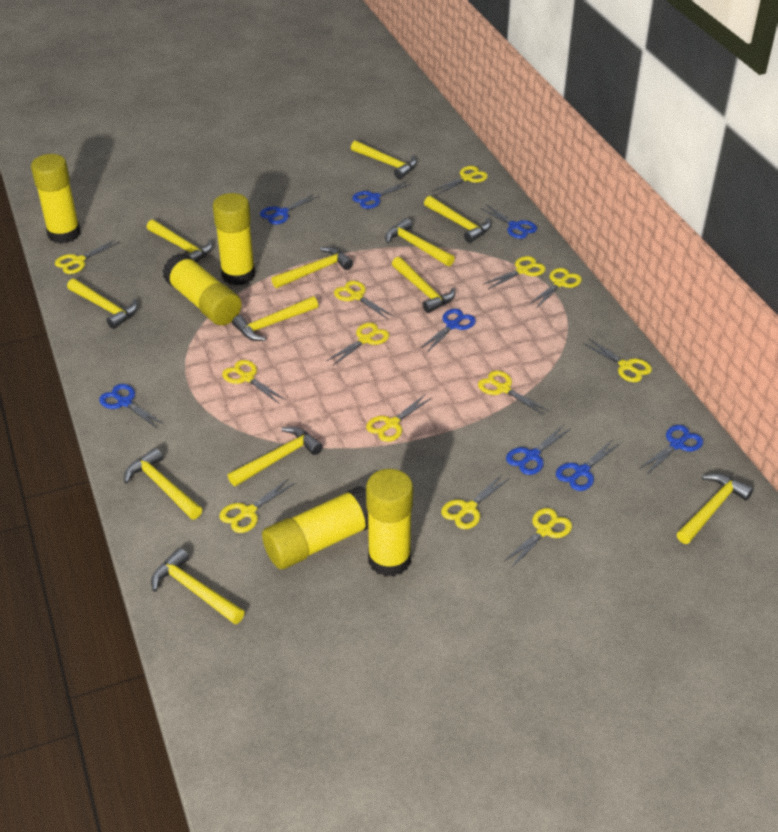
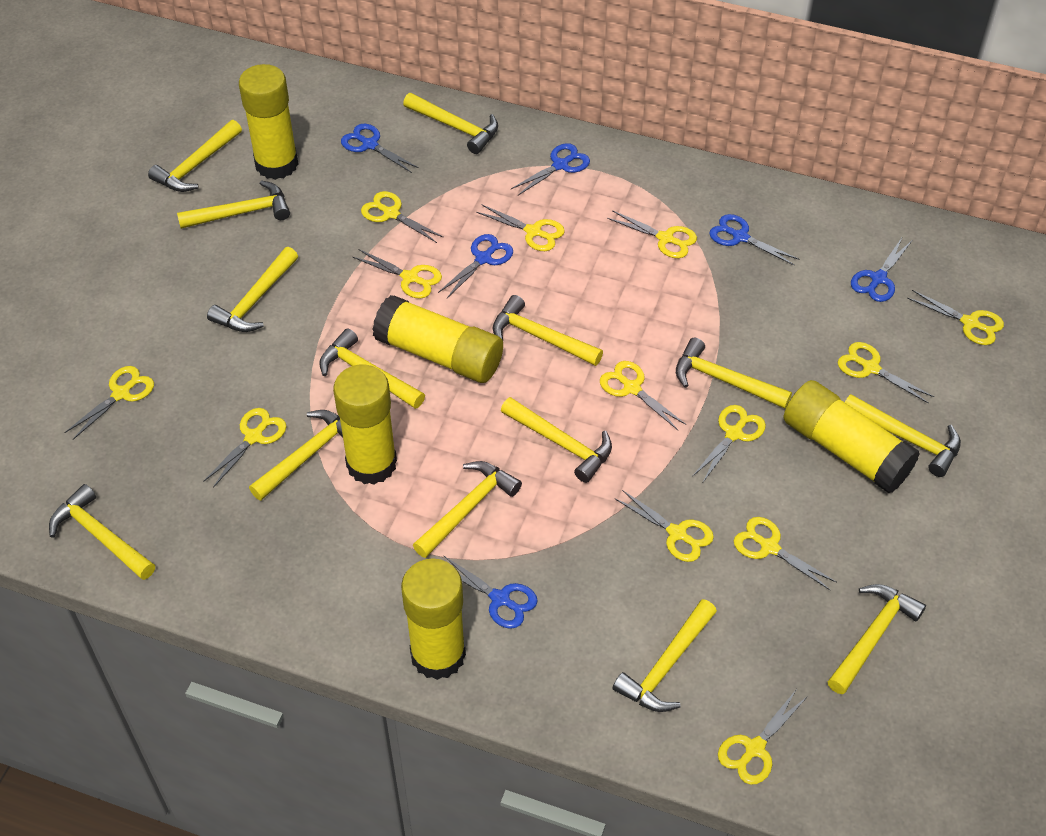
blue scissors: 8 -> 6
yellow hammer: 12 -> 14

